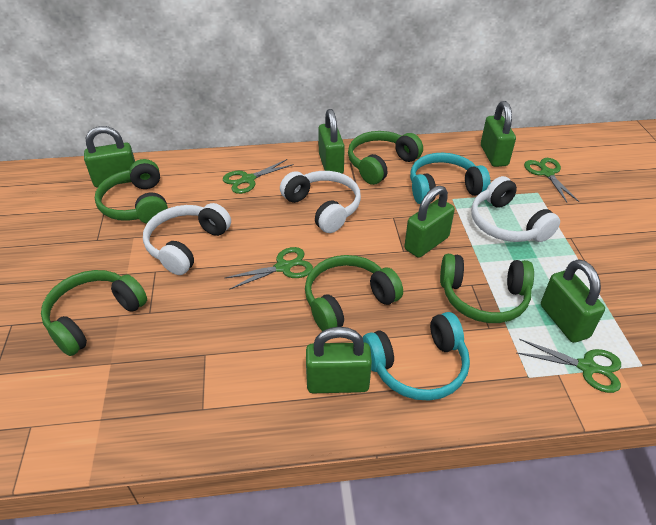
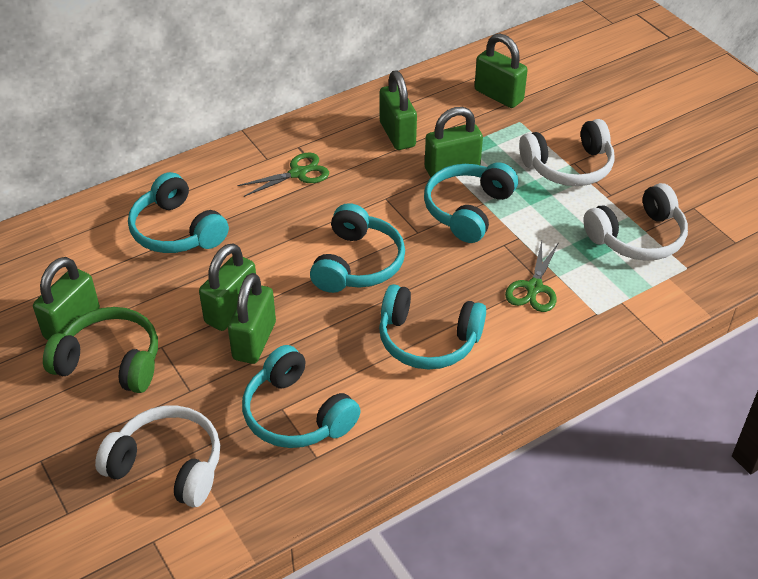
green headphones: 5 -> 1
green scissors: 4 -> 2
turquoise headphones: 2 -> 5

